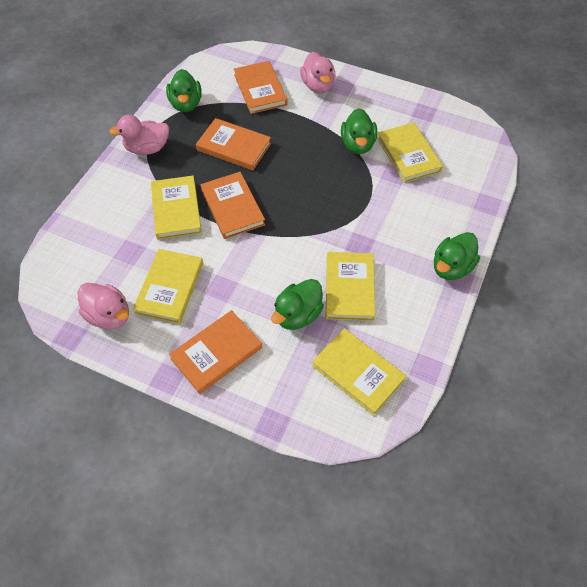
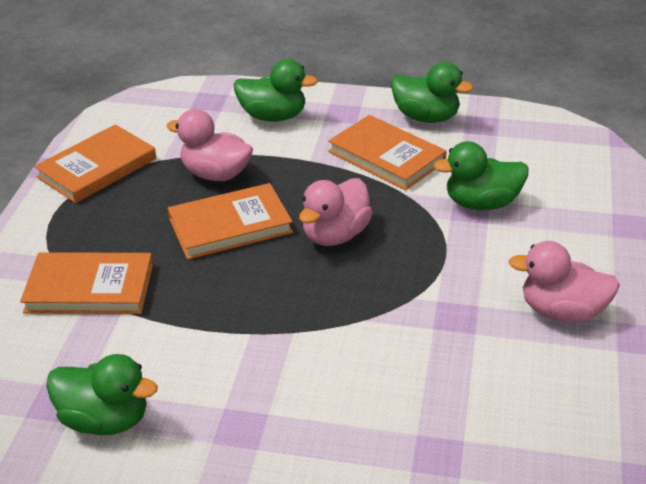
yellow book: 5 -> 0

